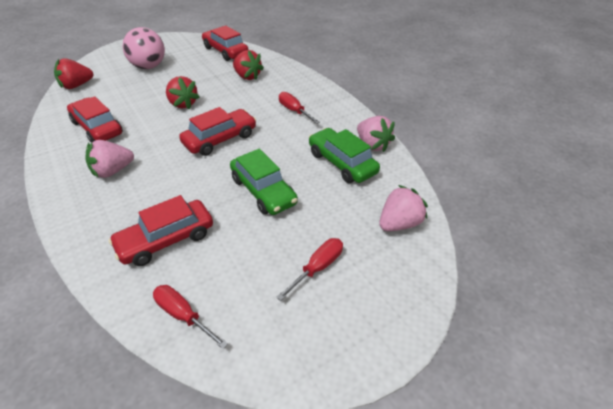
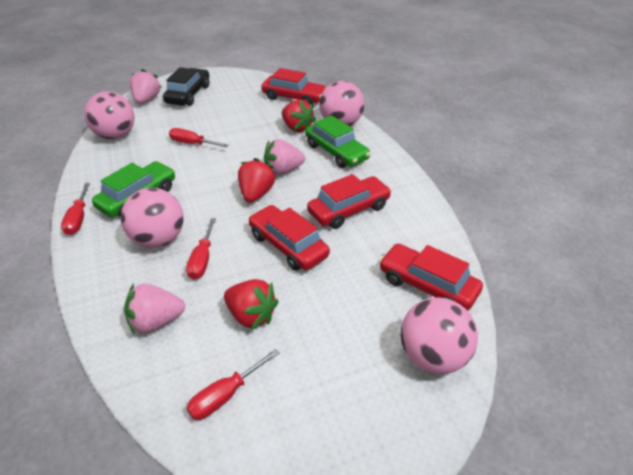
black car: 0 -> 1
pink ball: 1 -> 4
red screwdriver: 3 -> 4

